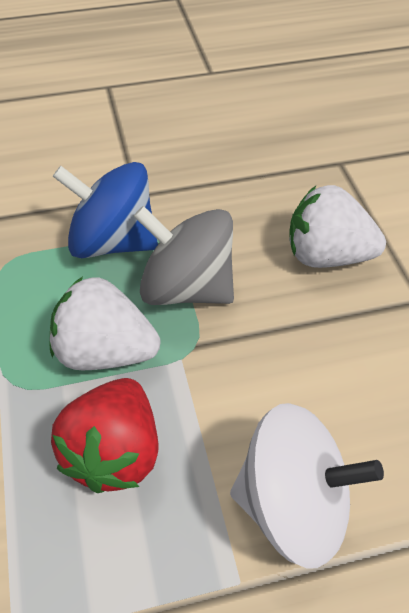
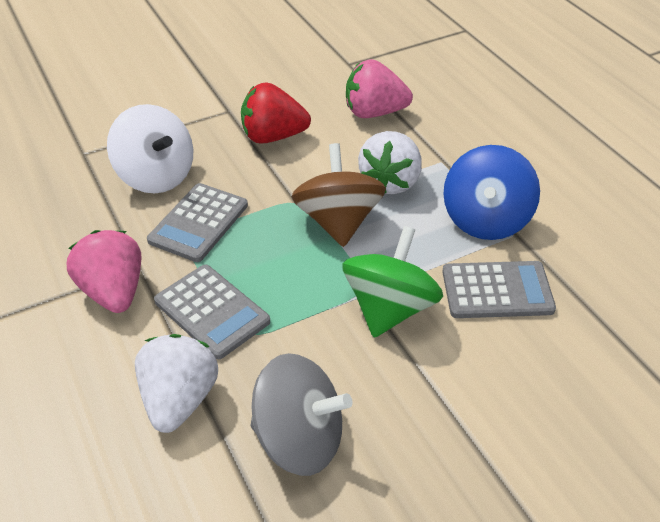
brown spinning top: 0 -> 1
green spinning top: 0 -> 1
grey calculator: 0 -> 3
pink strawberry: 0 -> 2

